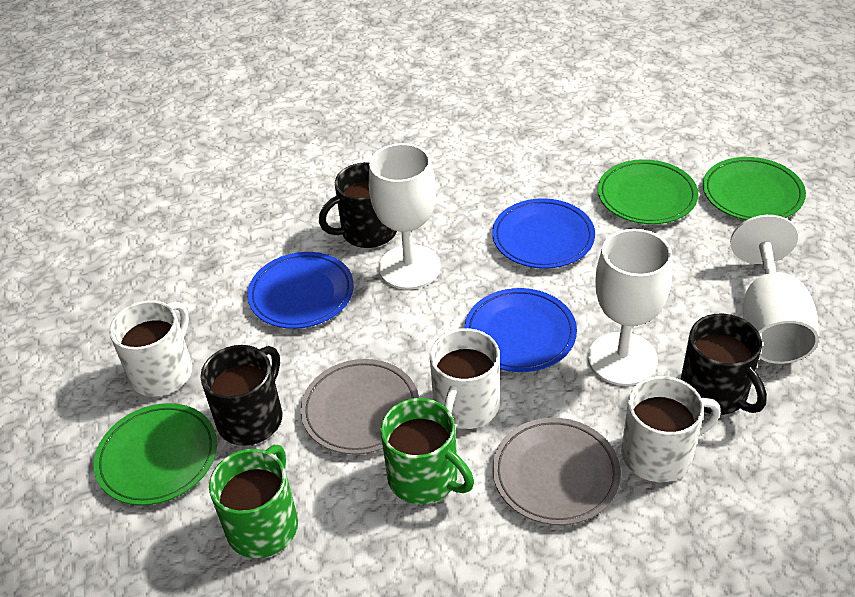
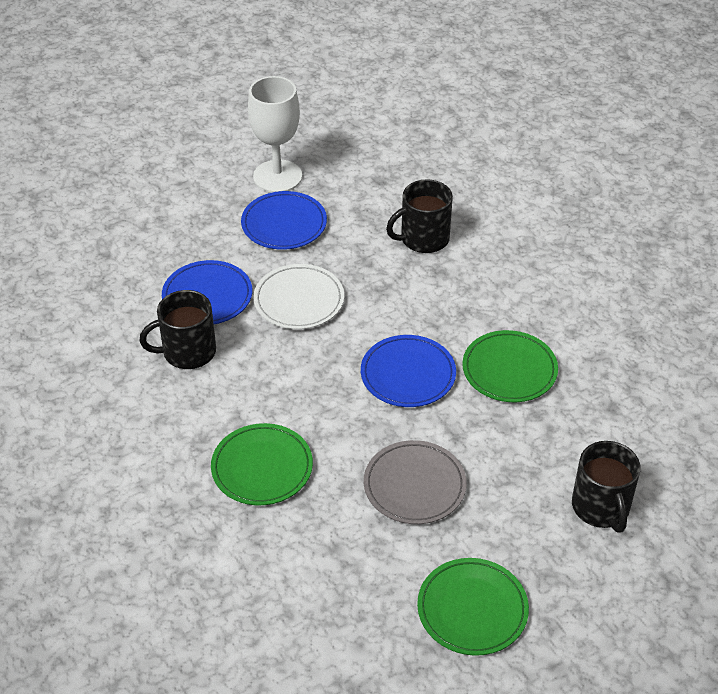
green mug: 2 -> 0
grey plate: 2 -> 1
white goblet: 3 -> 1
white mug: 3 -> 0
white plate: 0 -> 1

